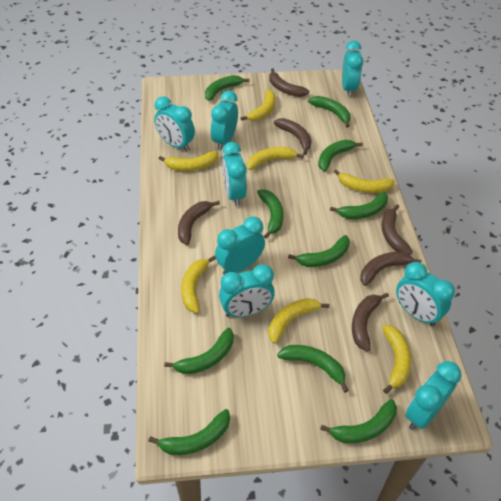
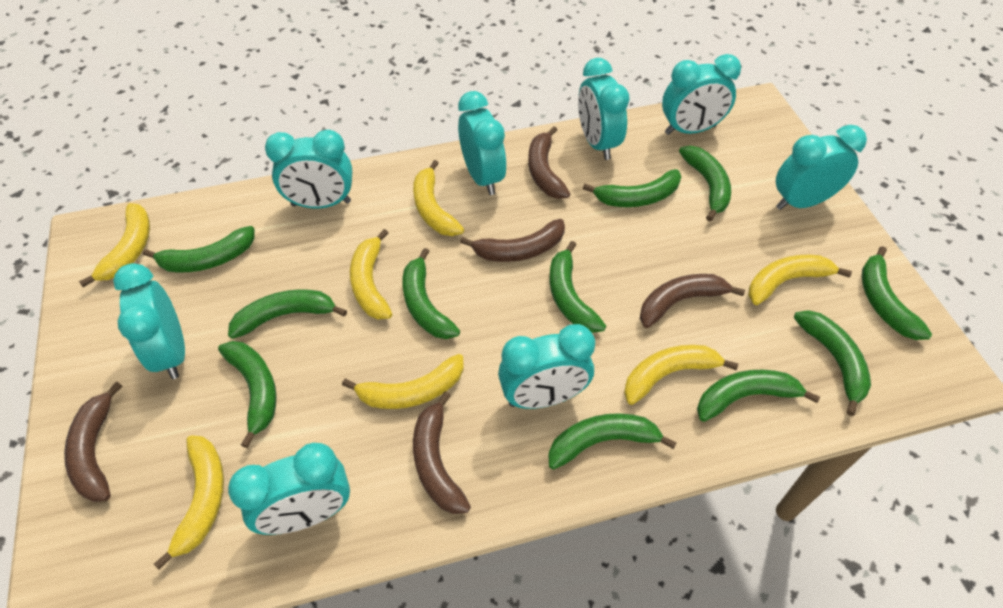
brown banana: 6 -> 5
green banana: 10 -> 11

